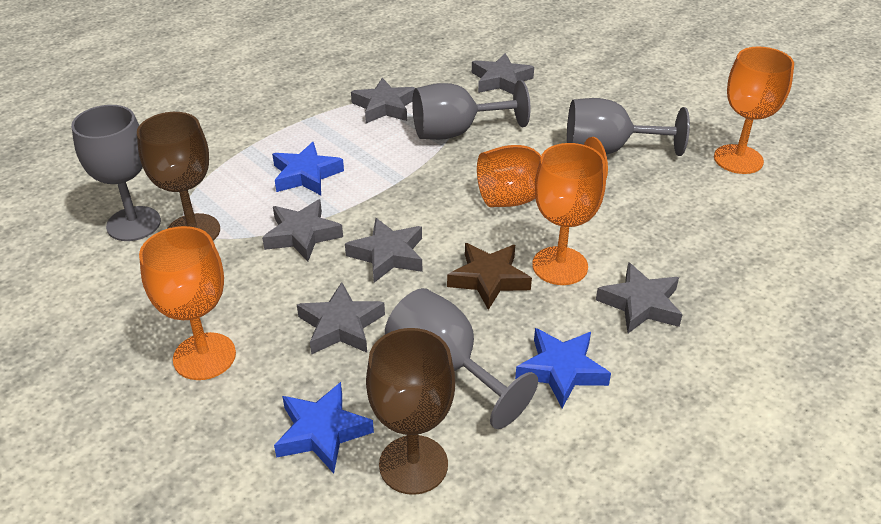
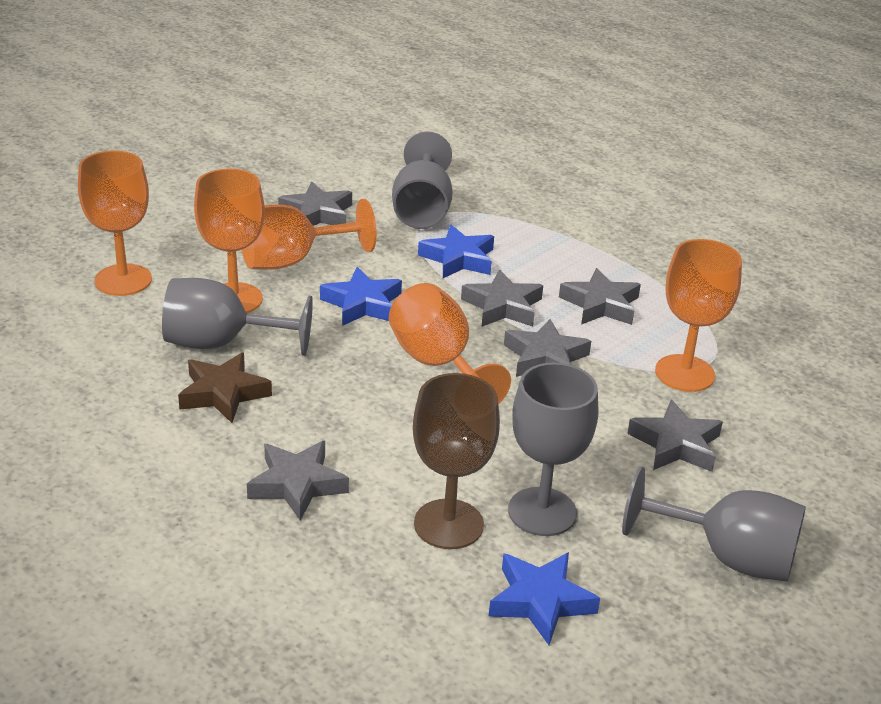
brown goblet: 2 -> 1
orange goblet: 4 -> 5

